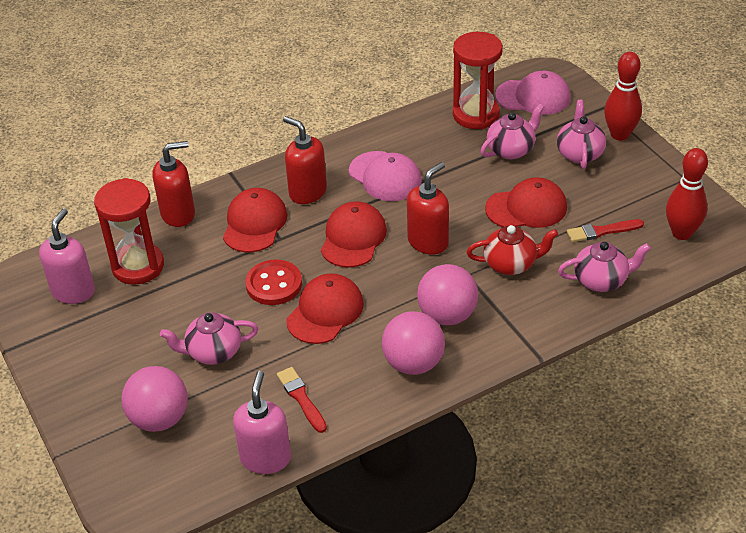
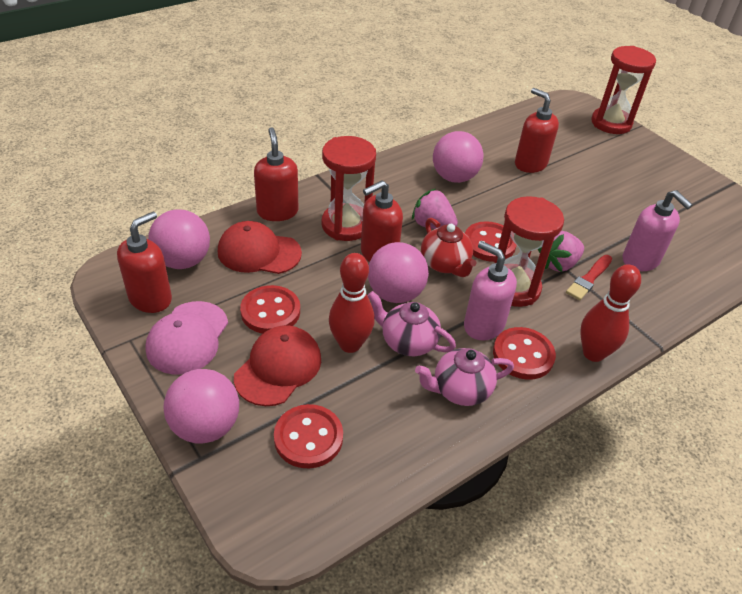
pink ball: 3 -> 4
pink cap: 2 -> 1
pink strawberry: 0 -> 2
pink teapot: 4 -> 2
red brush: 2 -> 1
red button: 1 -> 4
red cap: 4 -> 2
red hourglass: 2 -> 3
red soap dispenser: 3 -> 4

